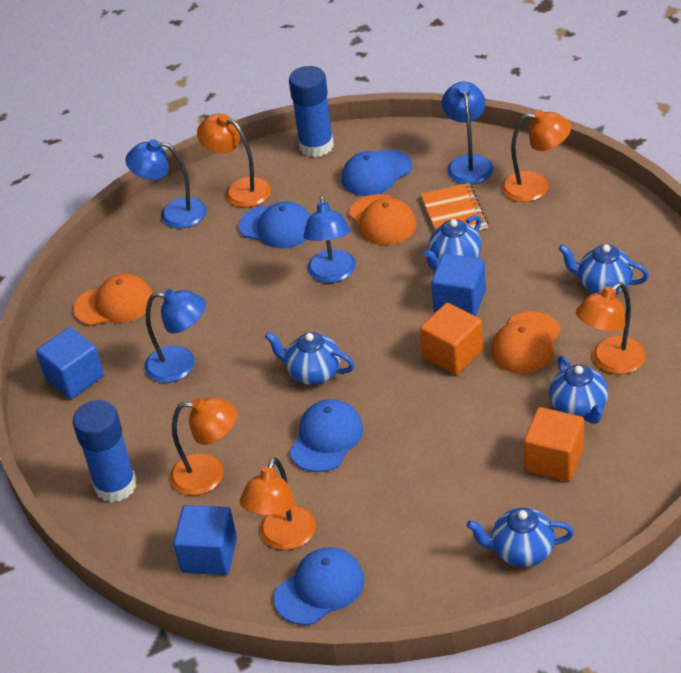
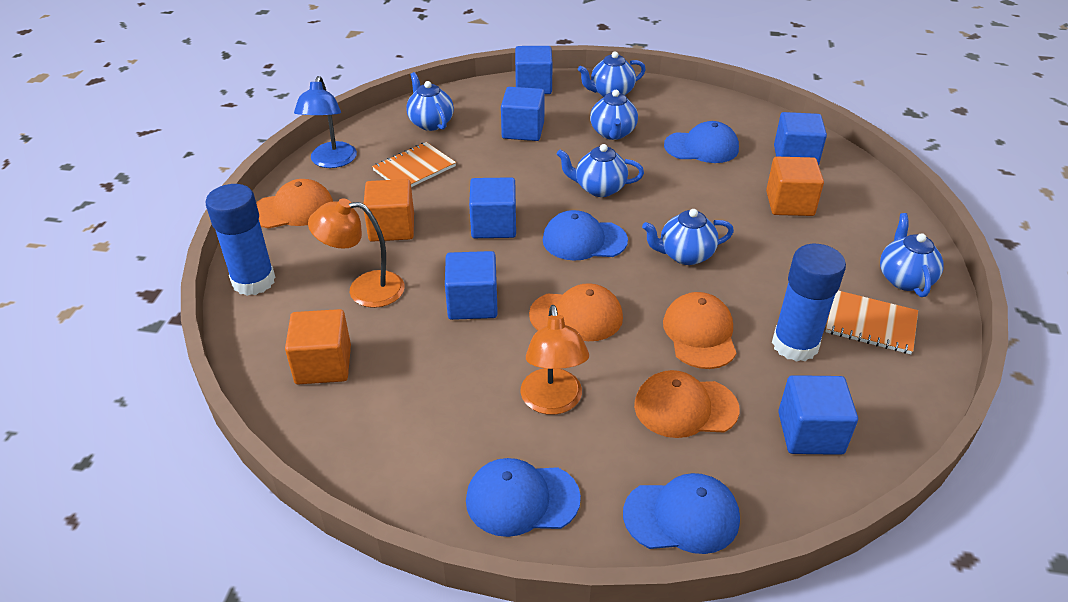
blue cube: 3 -> 6
blue lamp: 4 -> 1
blue teapot: 5 -> 6
orange cap: 3 -> 4
orange cube: 2 -> 3
orange lamp: 5 -> 2
orange notebook: 1 -> 2

